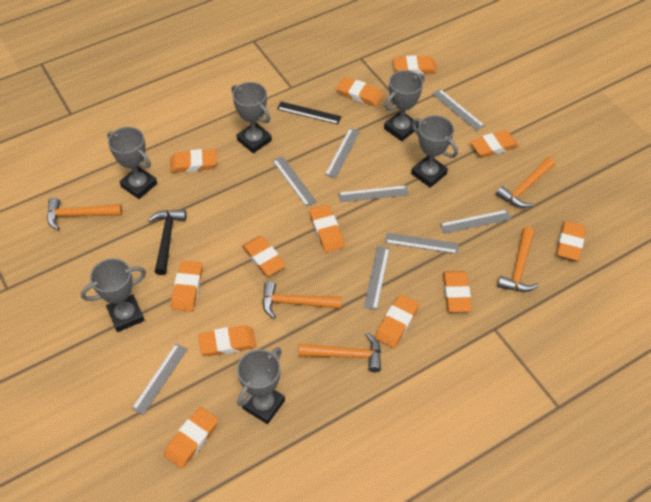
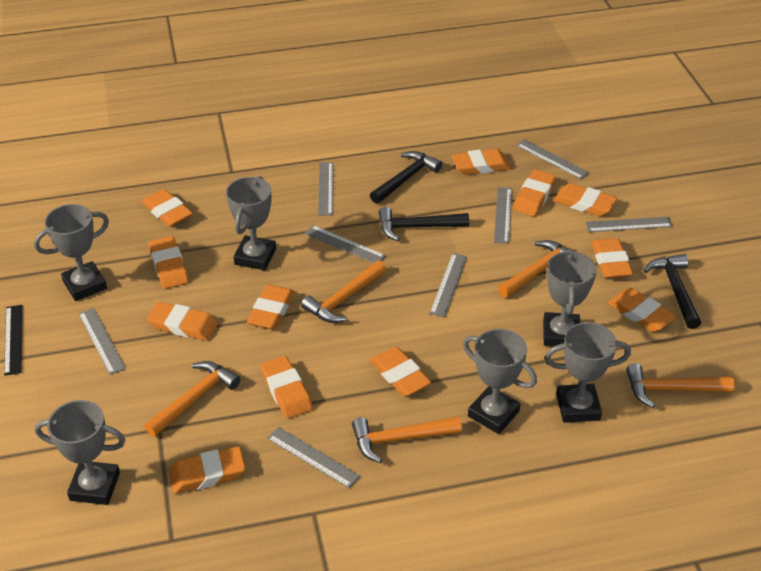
black hammer: 1 -> 3

